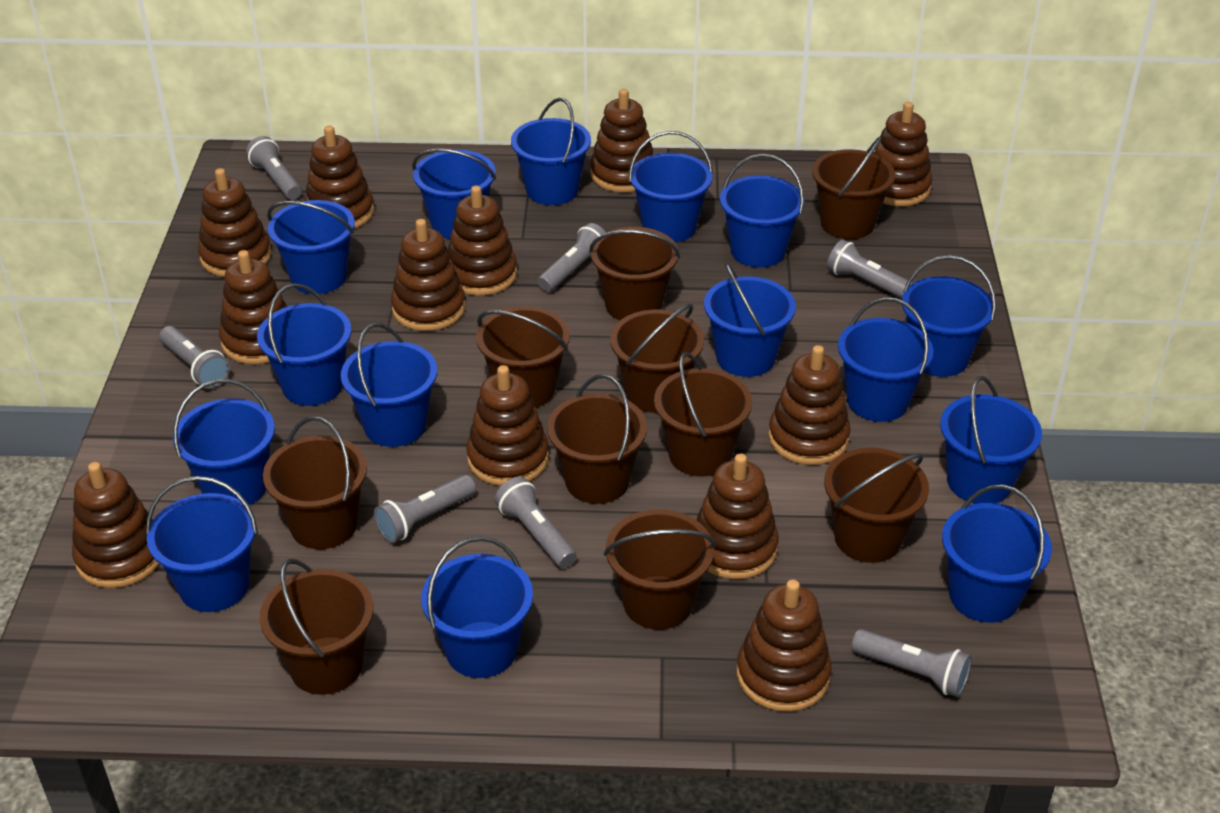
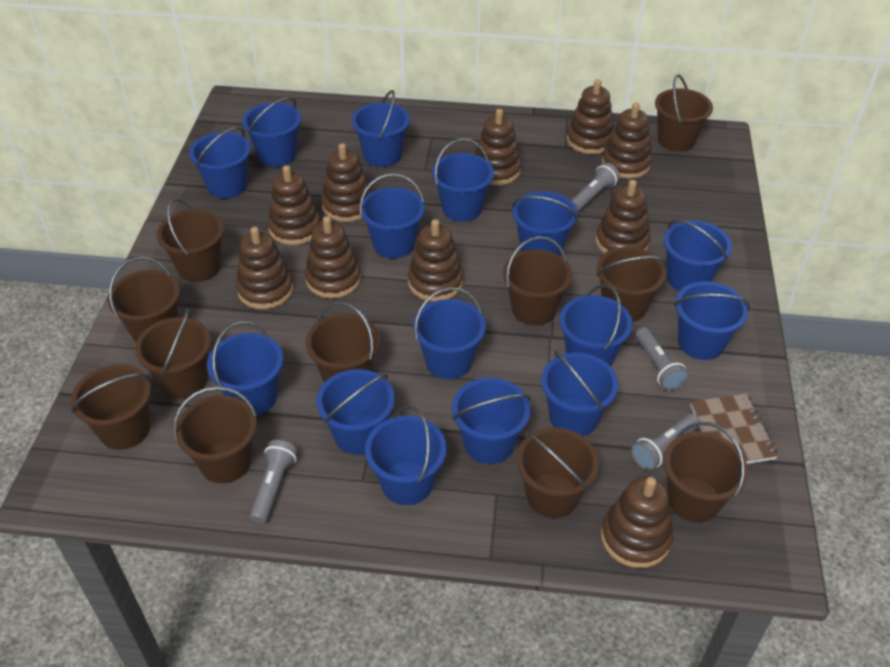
brown bucket: 10 -> 11
brown notebook: 0 -> 1
brown stacking toy: 12 -> 10
grey flashlight: 7 -> 4

